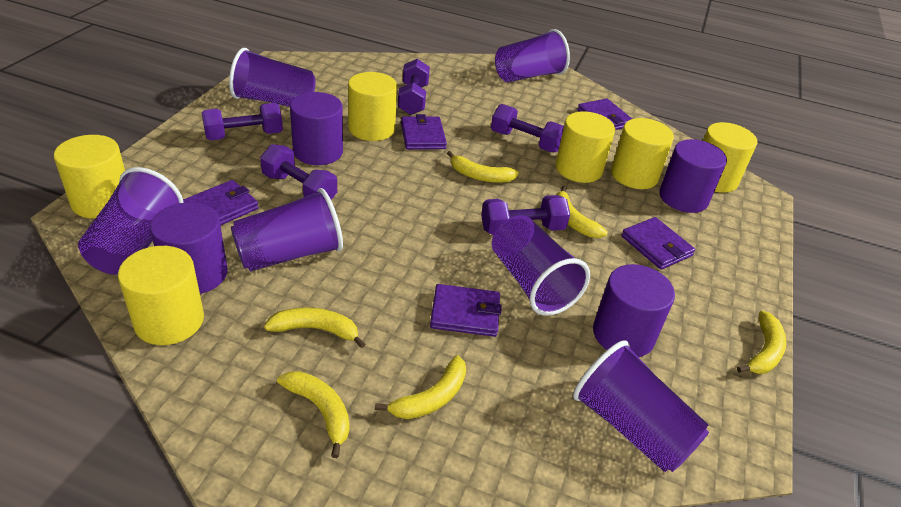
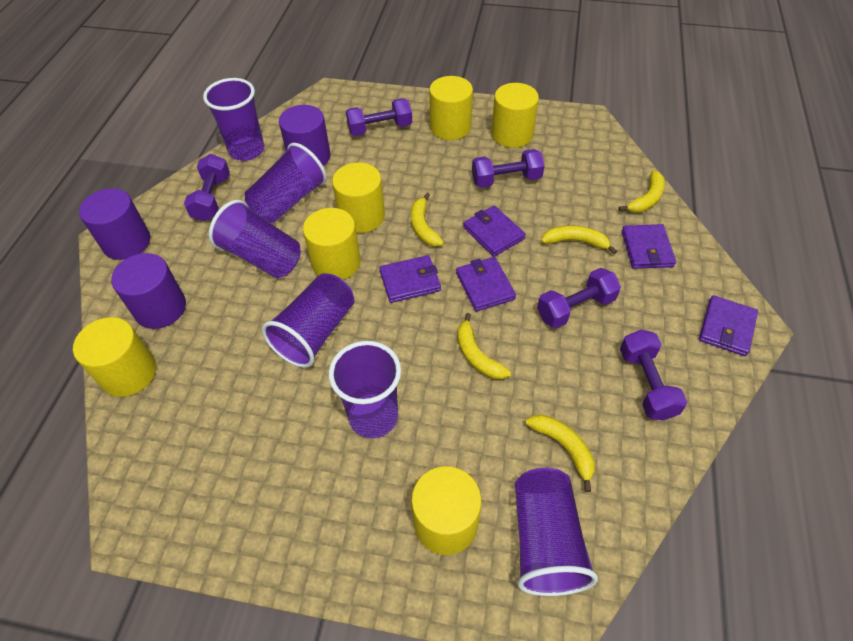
purple cylinder: 4 -> 3
yellow banana: 6 -> 5

